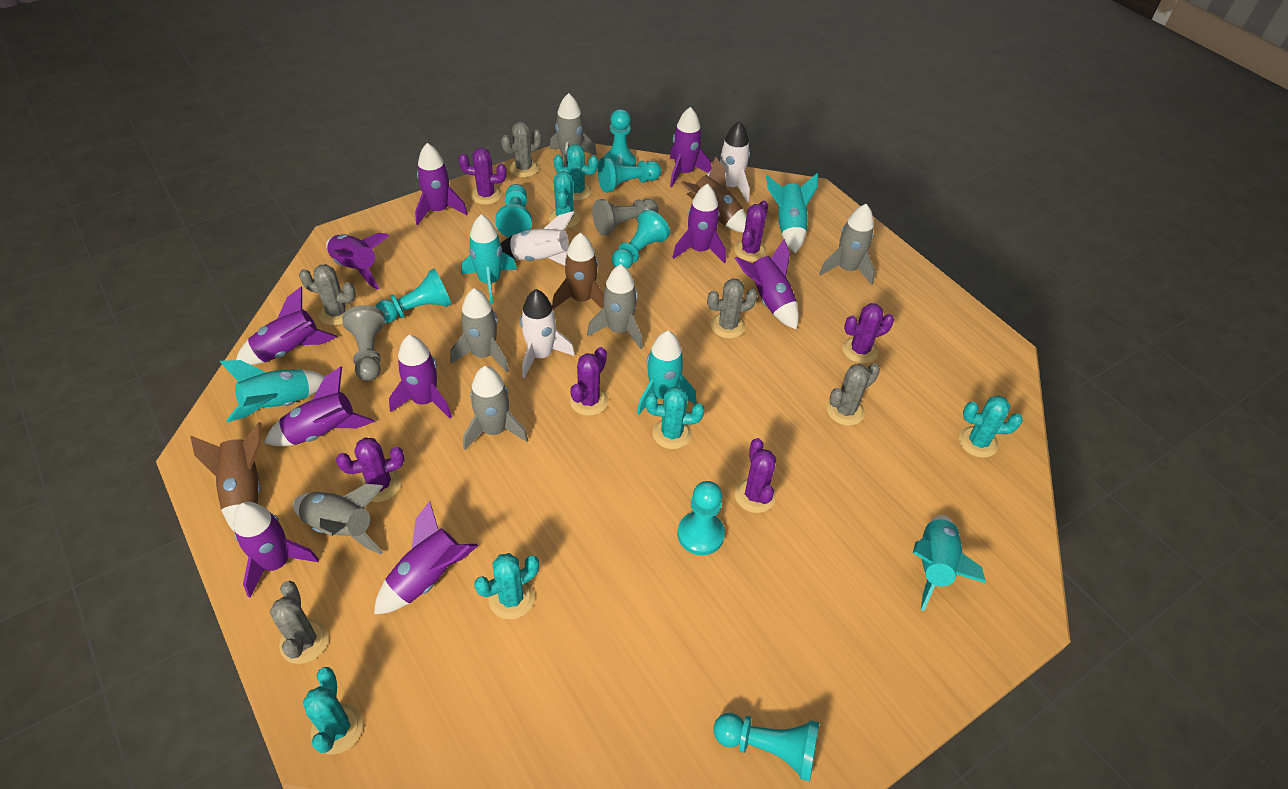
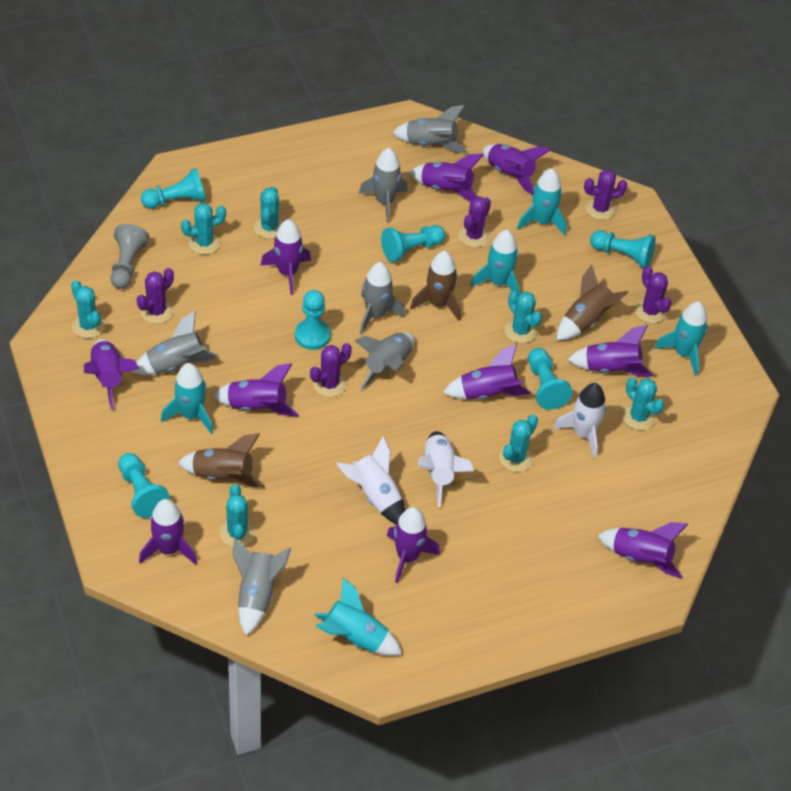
grey cactus: 5 -> 0
grey pawn: 2 -> 1
purple cactus: 6 -> 5
turquoise cactus: 6 -> 7
turquoise pawn: 7 -> 6

